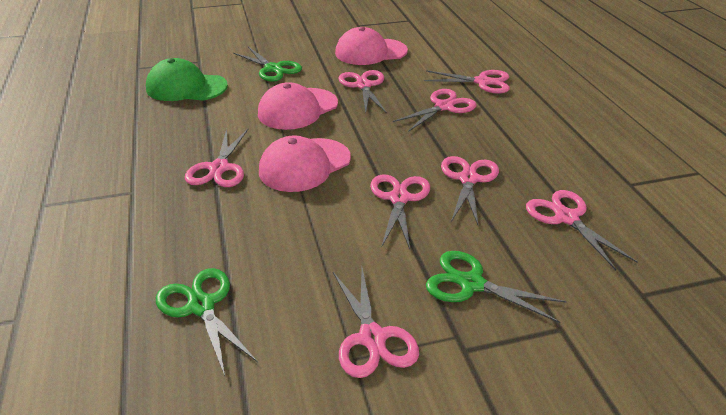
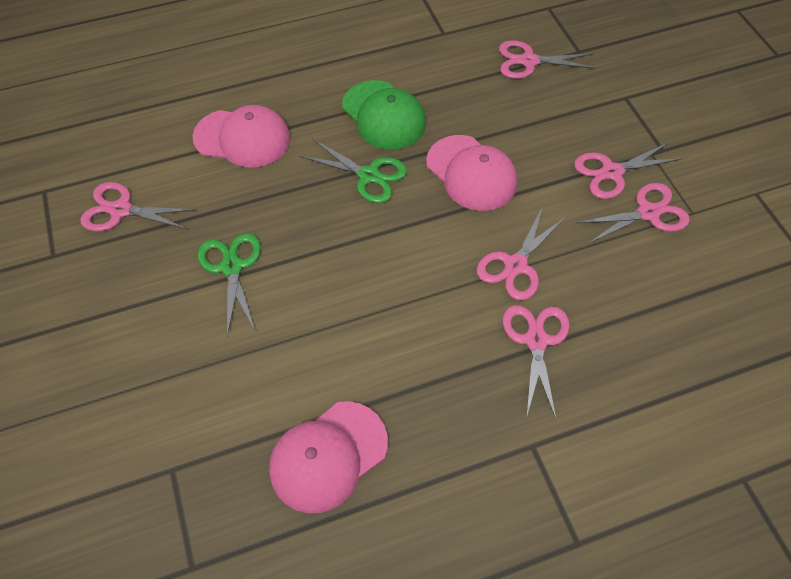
green scissors: 3 -> 2
pink scissors: 8 -> 6

